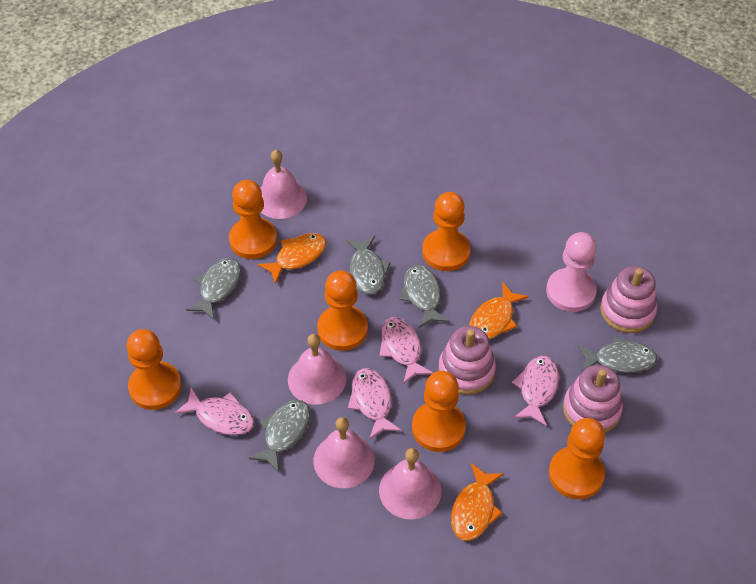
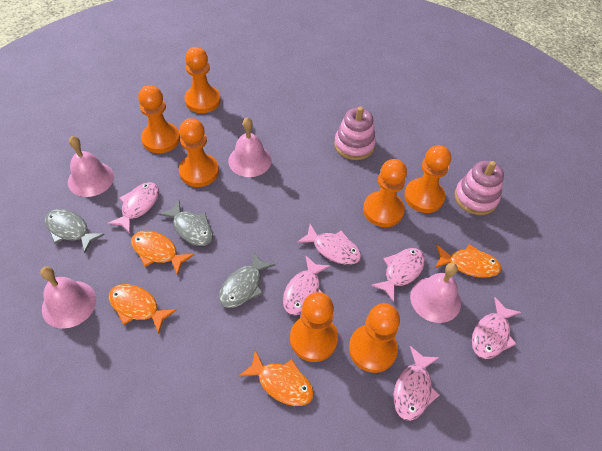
grey fish: 5 -> 3
orange fish: 3 -> 4
orange pawn: 6 -> 7
pink fish: 4 -> 6
pink pawn: 1 -> 0
pink stacking toy: 3 -> 2

